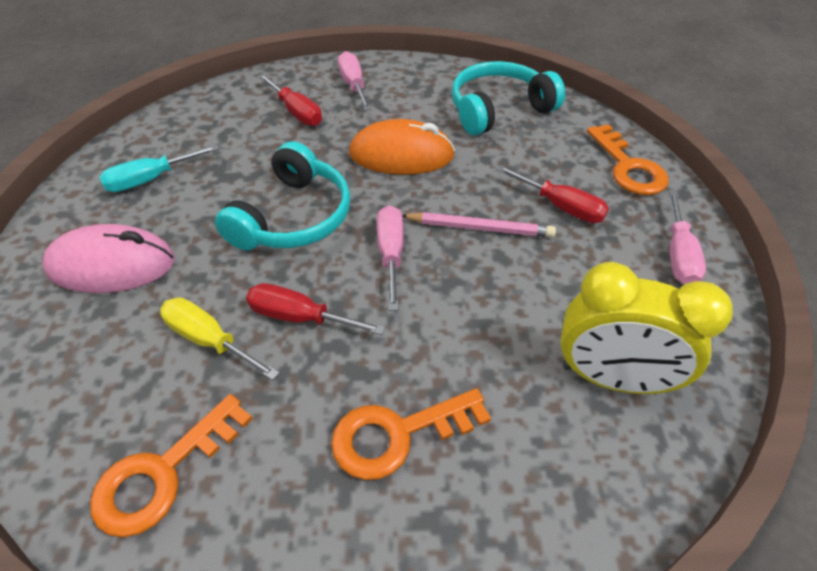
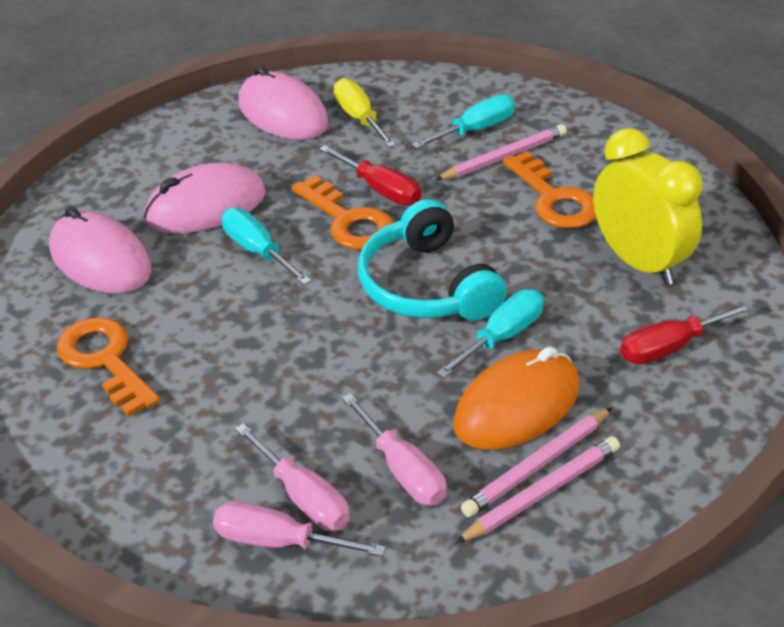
pink mouse: 1 -> 3
pink pencil: 1 -> 3
red screwdriver: 3 -> 2
turquoise headphones: 2 -> 1
turquoise screwdriver: 1 -> 3

